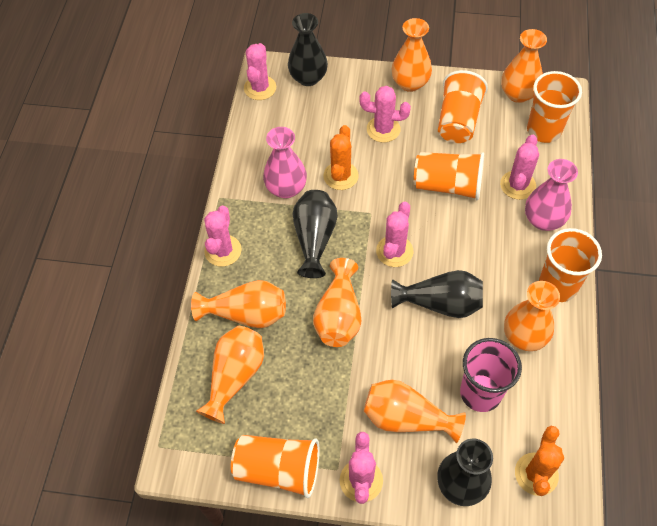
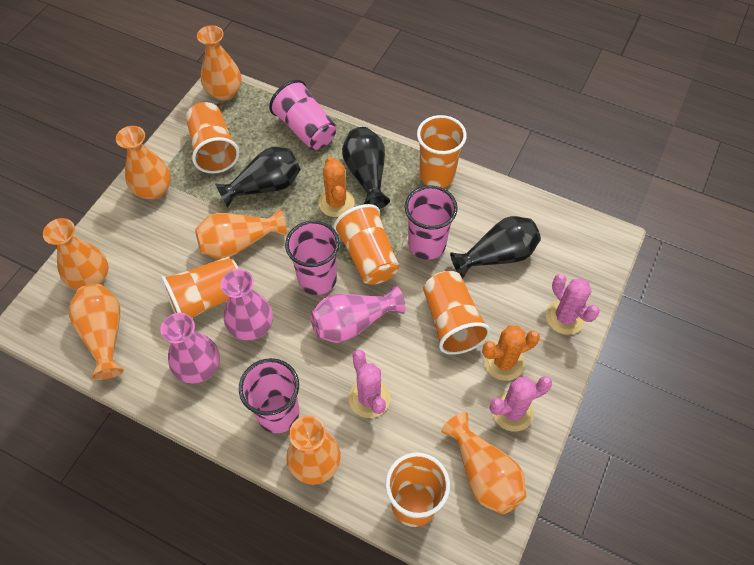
black vase: 4 -> 3
orange cup: 5 -> 6
pink cactus: 6 -> 3
pink cup: 1 -> 4
pink vase: 2 -> 3

